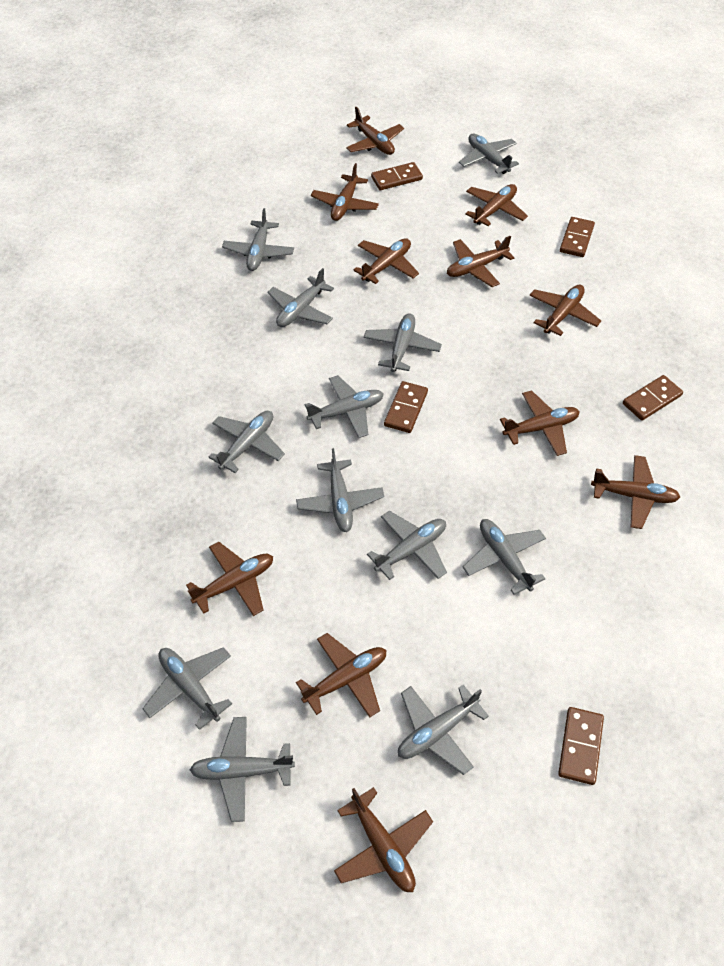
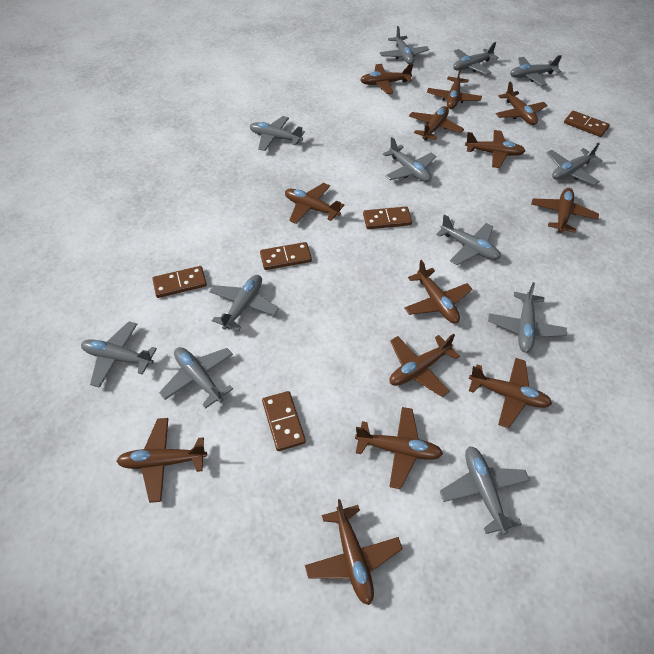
brown plane: 11 -> 13

